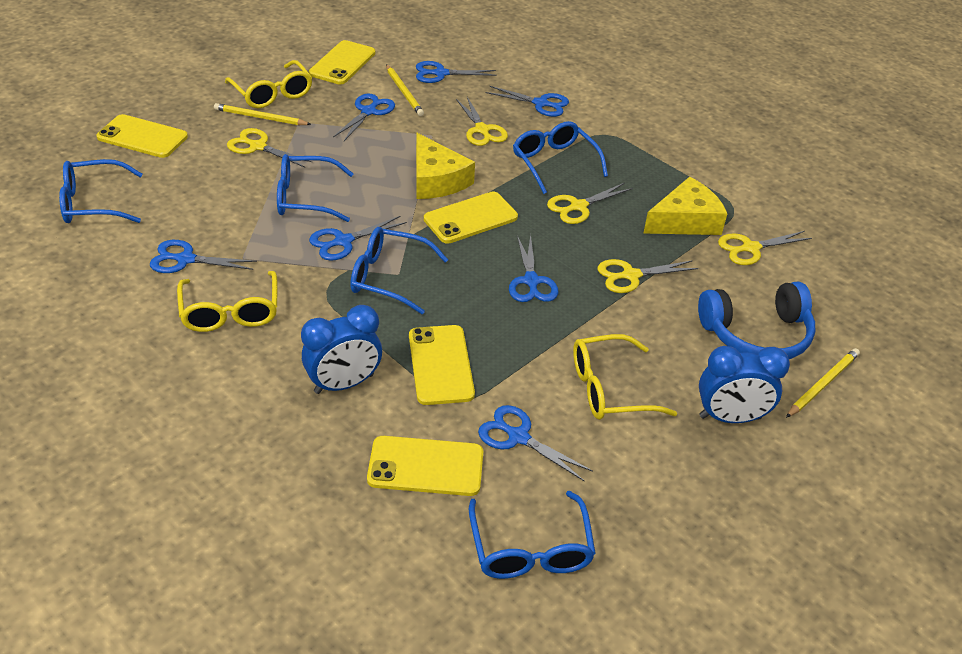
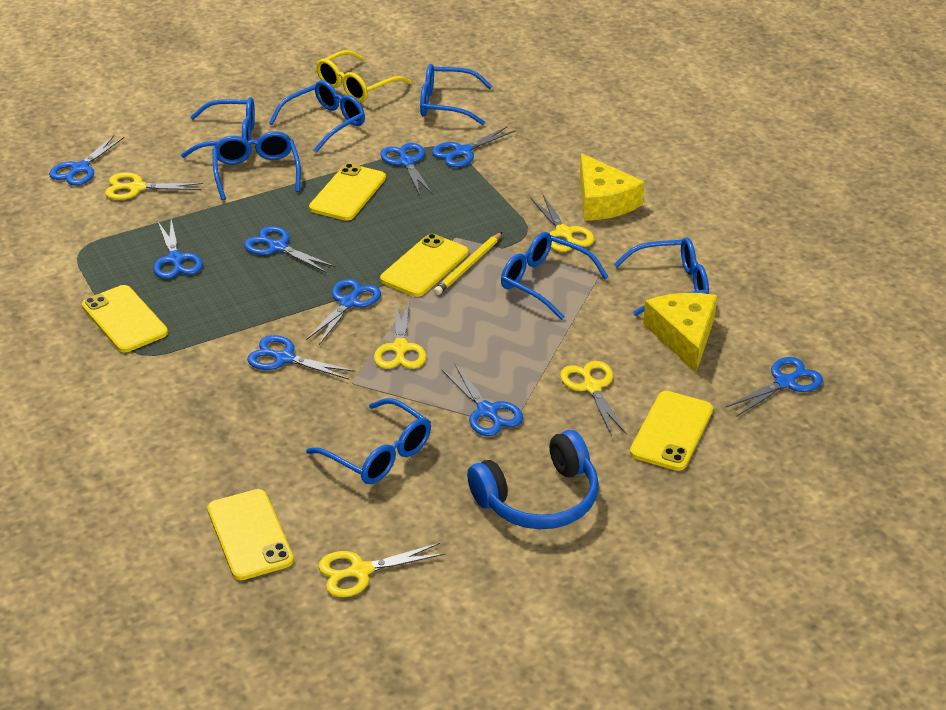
blue clock: 2 -> 0
blue glasses: 5 -> 7
blue scissors: 7 -> 9
yellow glasses: 3 -> 1
yellow pencil: 3 -> 1

